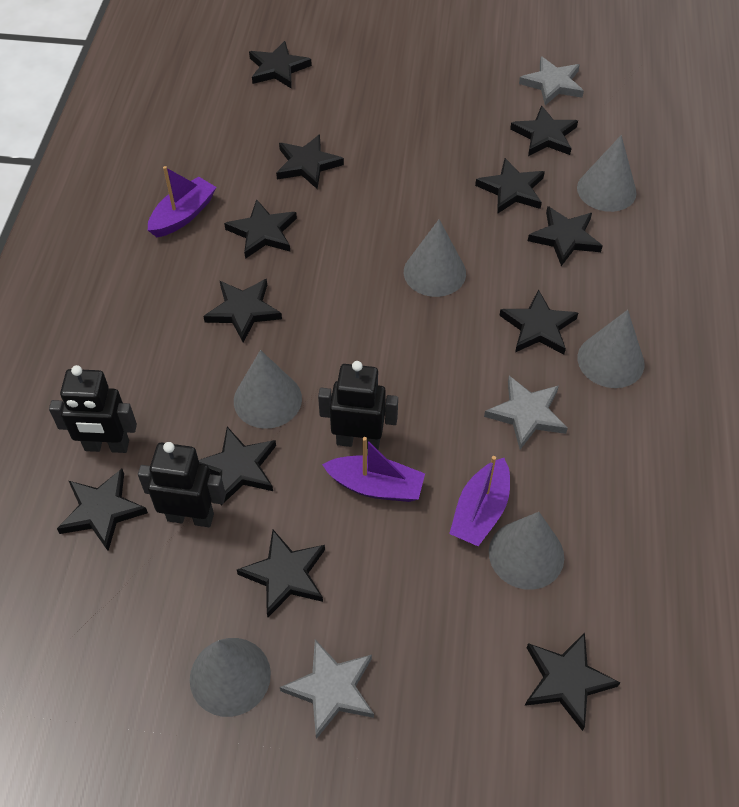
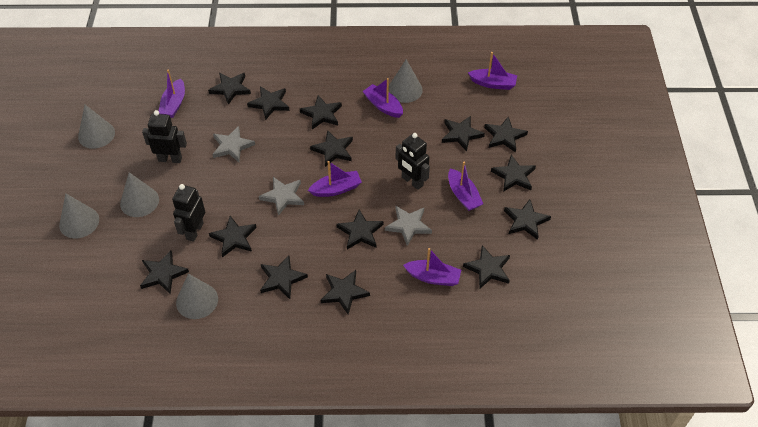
black star: 12 -> 14
grey cone: 6 -> 5
purple boat: 3 -> 6

